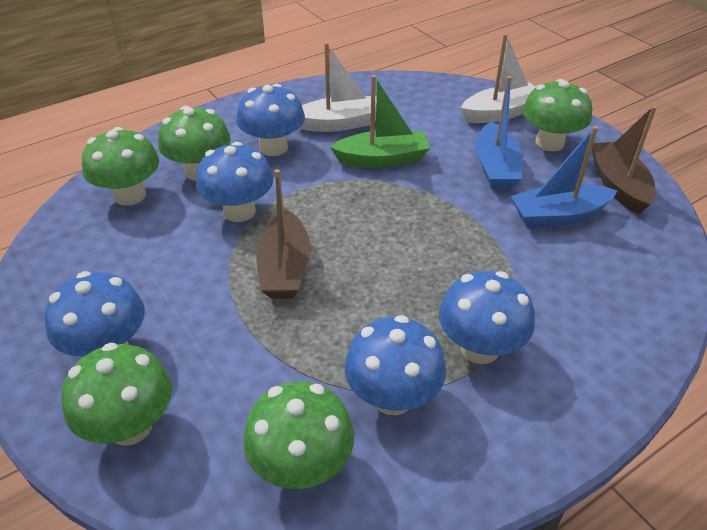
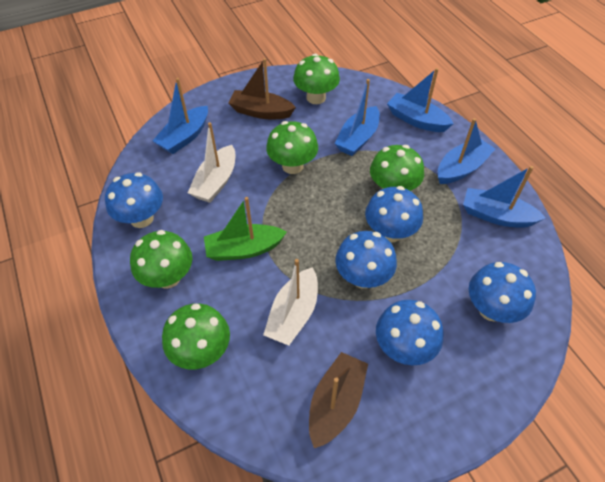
blue boat: 2 -> 5

